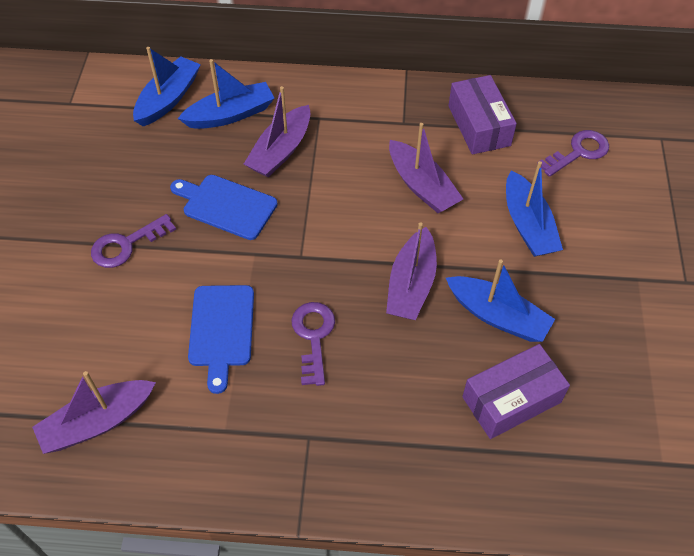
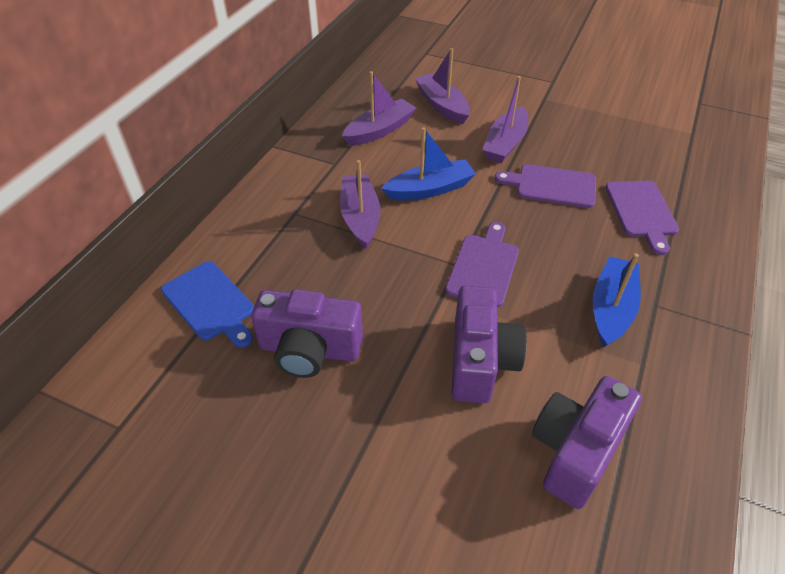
blue boat: 4 -> 2
blue cutting board: 2 -> 1
purple box: 2 -> 0
purple camera: 0 -> 3
purple cutting board: 0 -> 3
purple key: 3 -> 0

